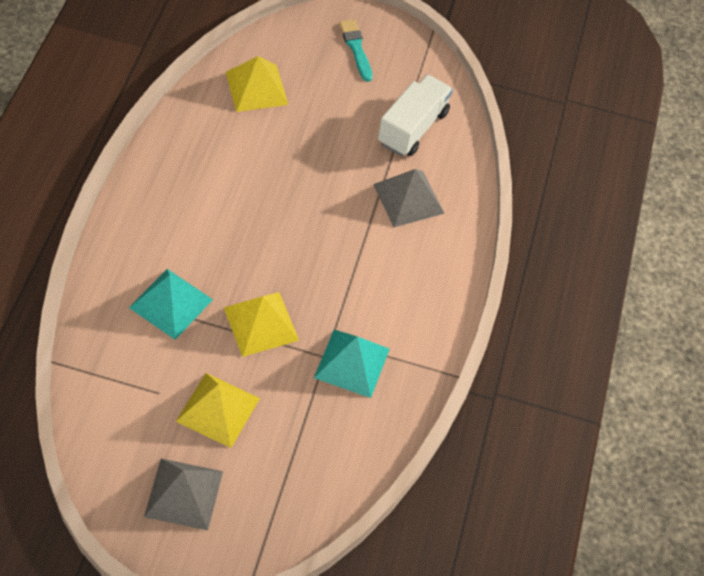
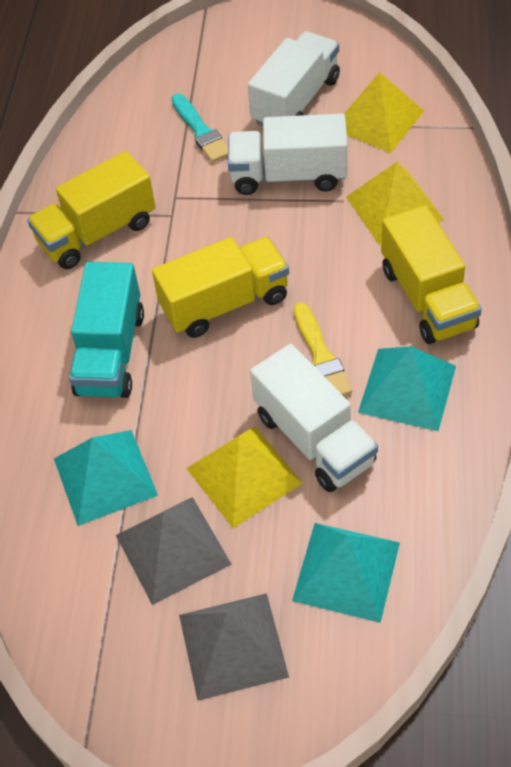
turquoise pyramid: 2 -> 3
turquoise truck: 0 -> 1
white truck: 1 -> 3
yellow brush: 0 -> 1
yellow truck: 0 -> 3

